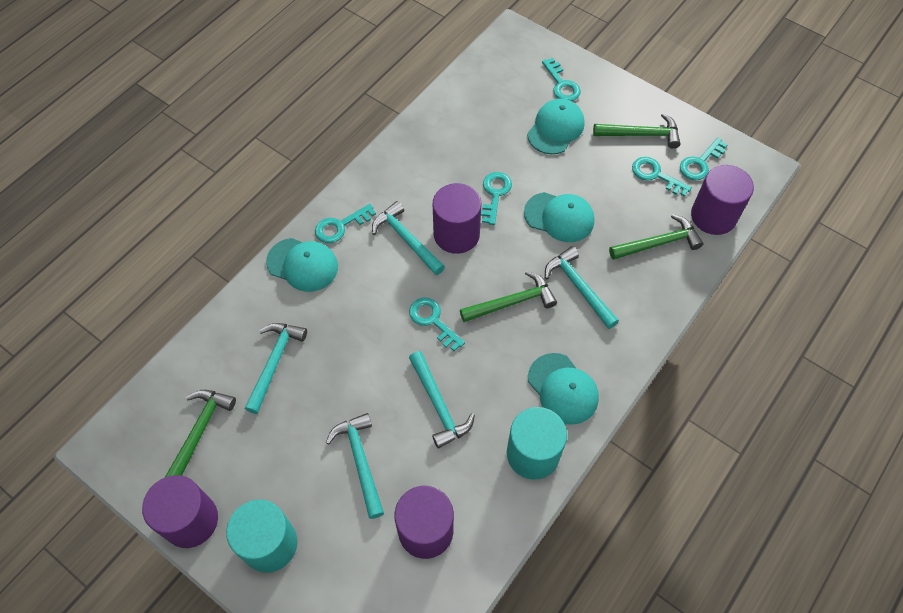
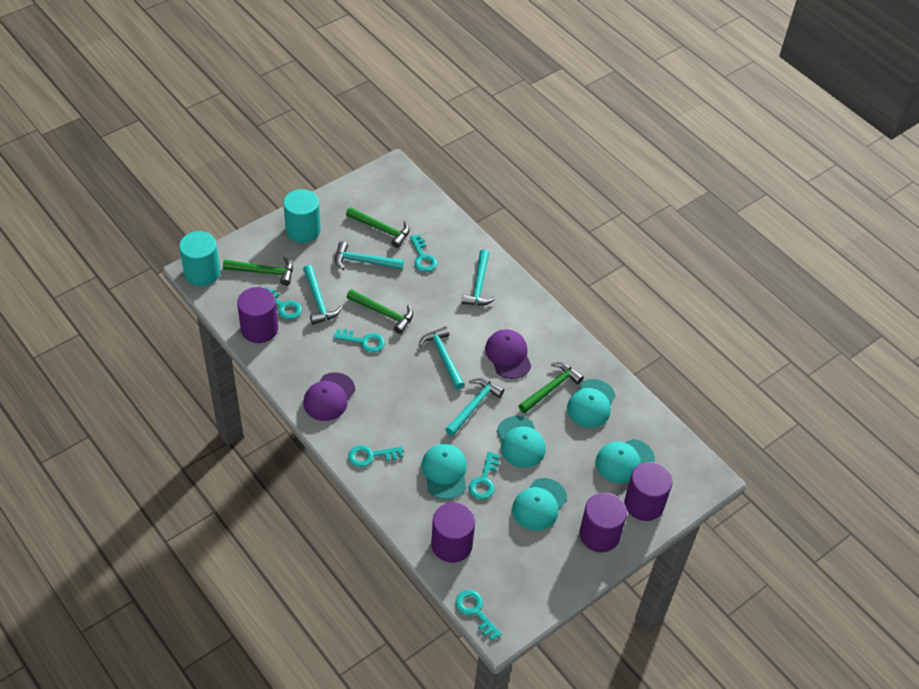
purple cap: 0 -> 2
turquoise cap: 4 -> 5

